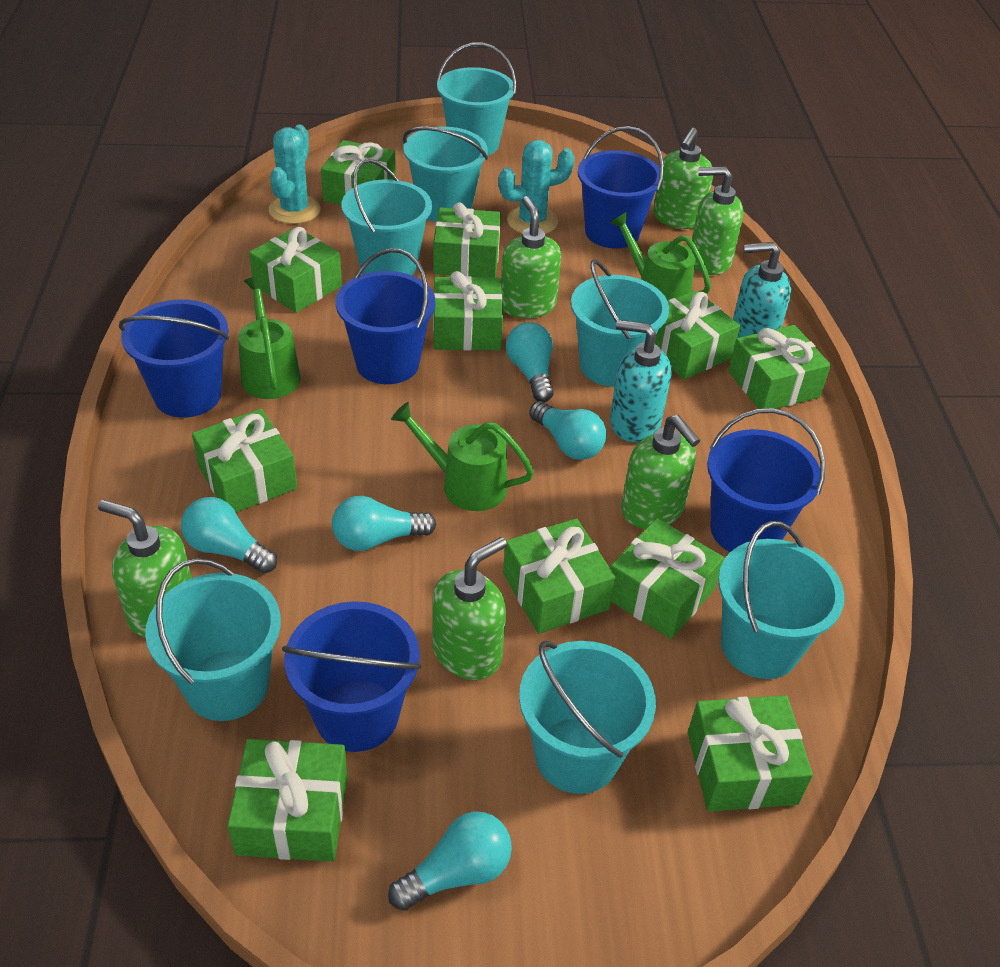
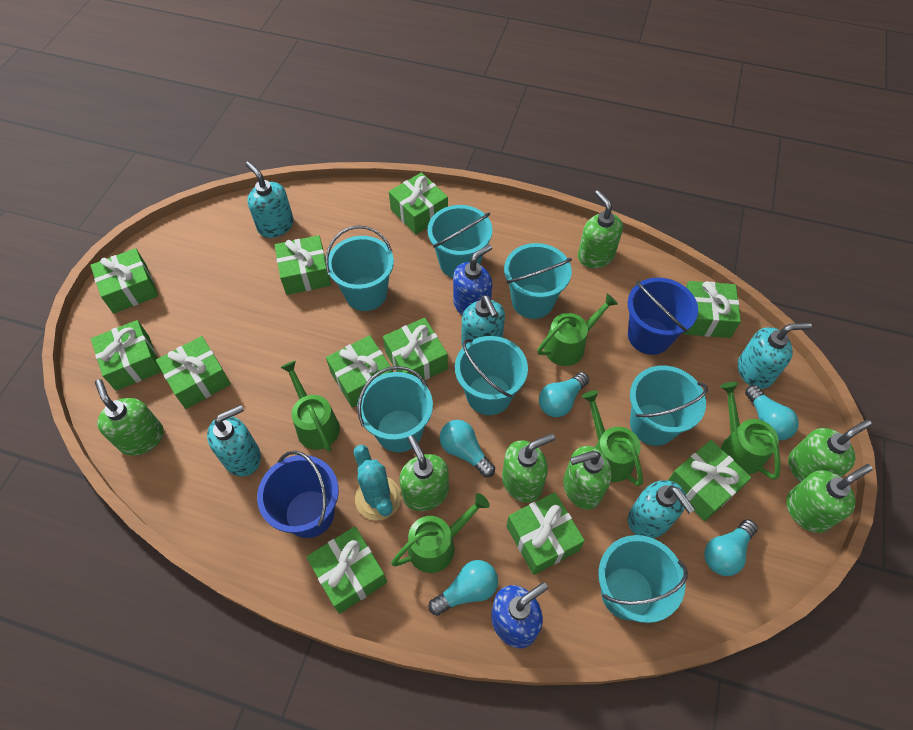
blue bucket: 5 -> 2
blue soap dispenser: 0 -> 2
green soap dispenser: 6 -> 7
green watering can: 3 -> 5
turquoise cactus: 2 -> 1
turquoise soap dispenser: 2 -> 5

